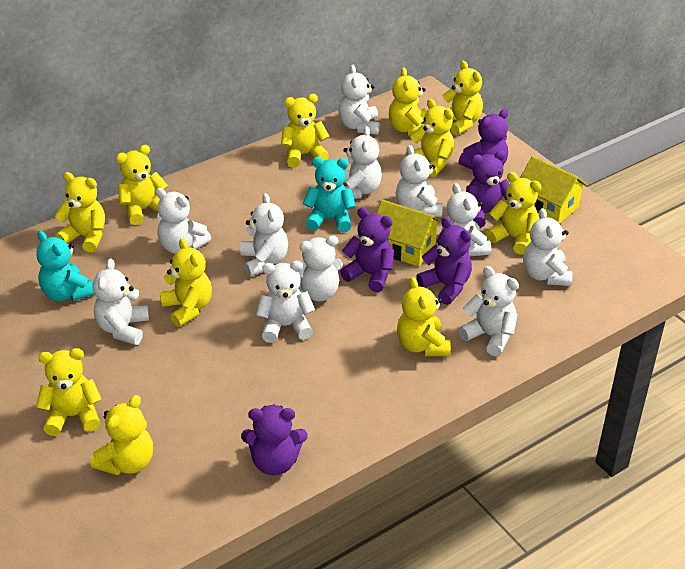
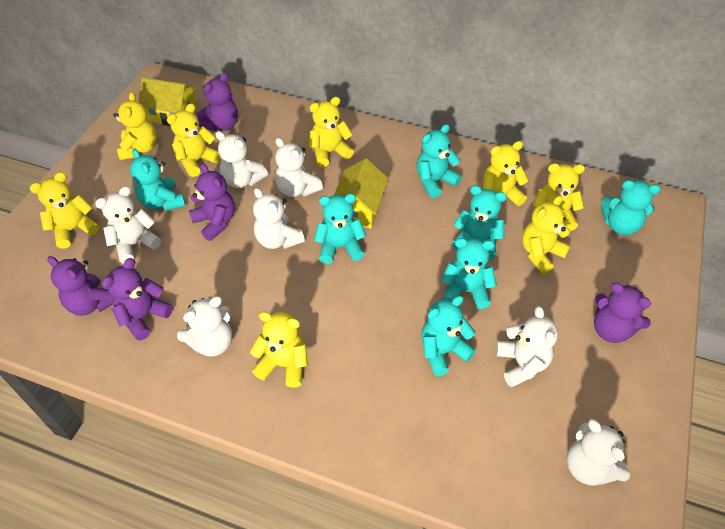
turquoise teddy bear: 2 -> 7
white teddy bear: 11 -> 7
yellow teddy bear: 11 -> 8

